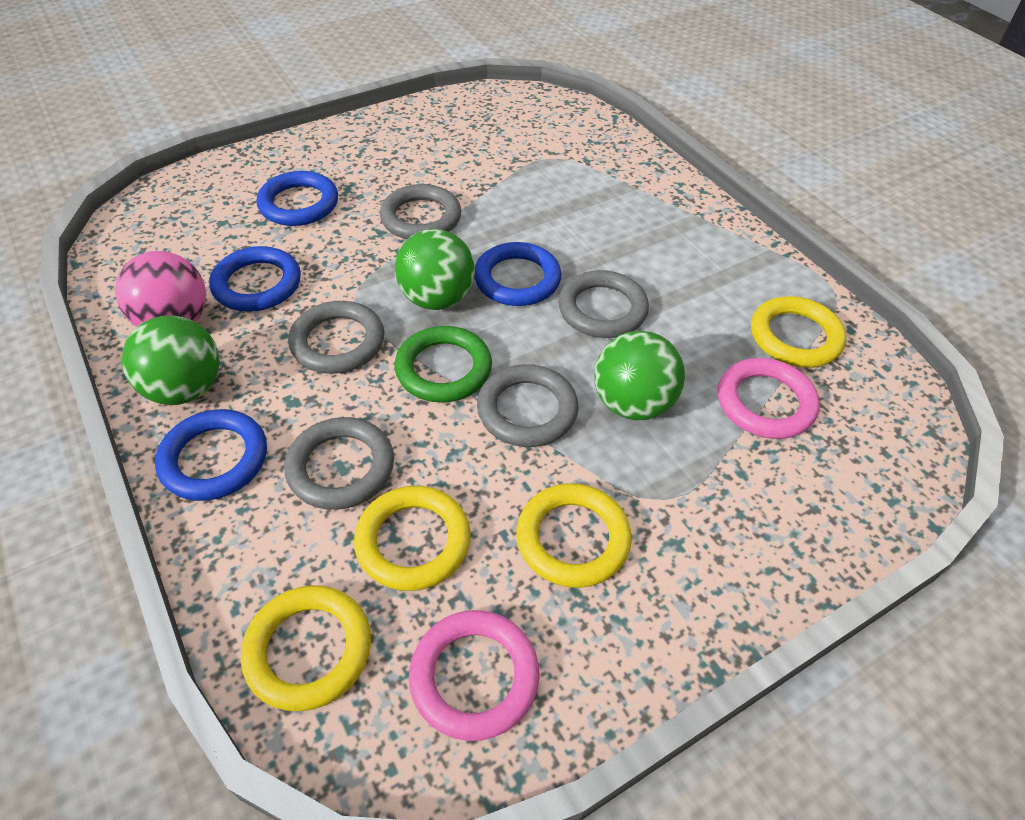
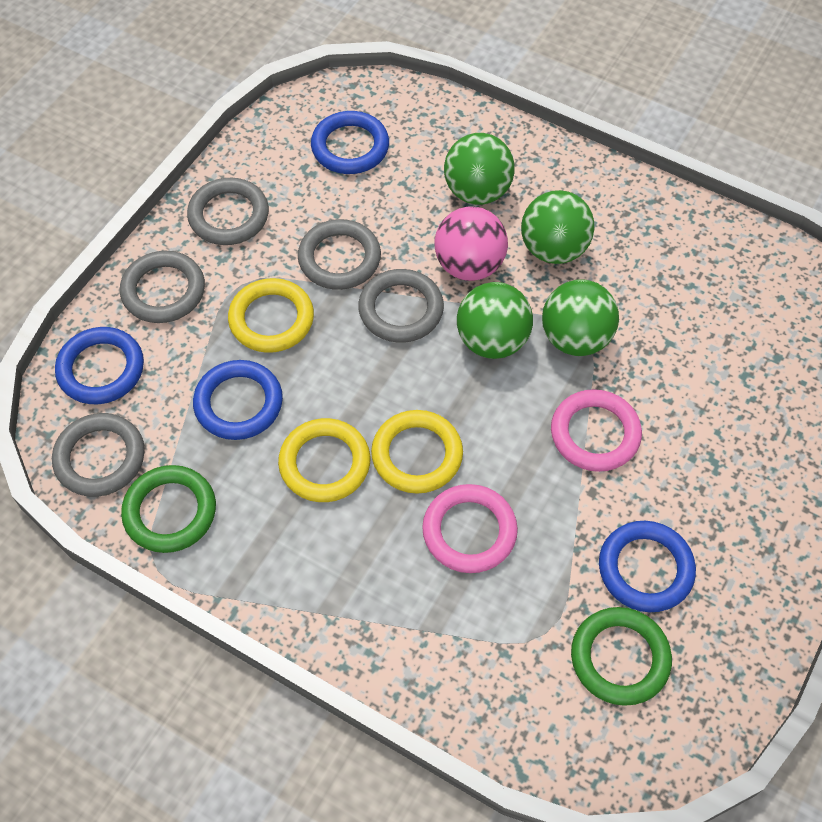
green ball: 3 -> 4
green ring: 1 -> 2
yellow ring: 4 -> 3

